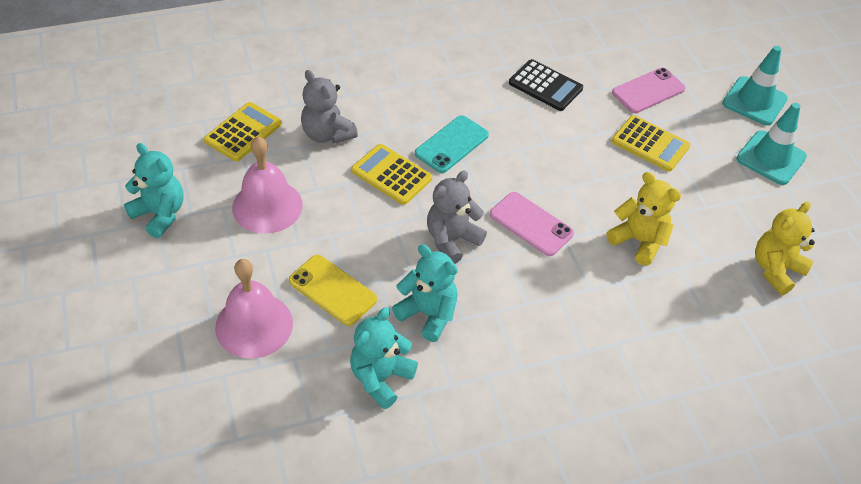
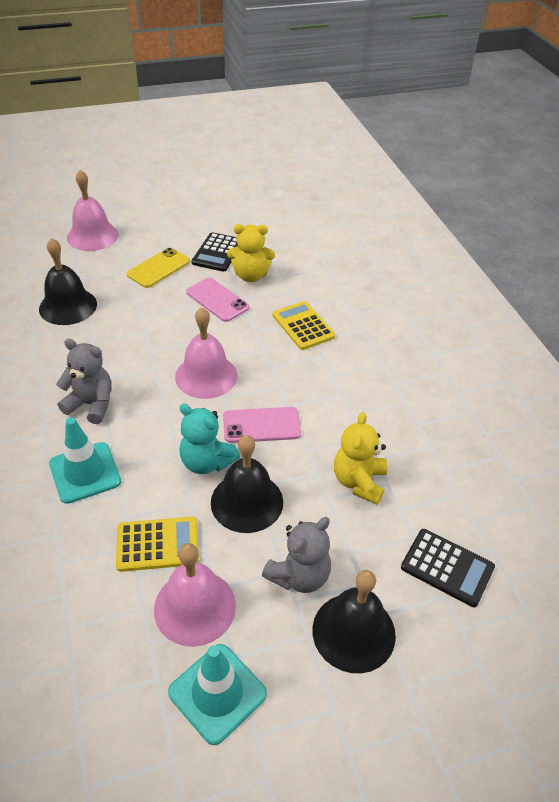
black bell: 0 -> 3
black calculator: 1 -> 2
pink bell: 2 -> 3
turquoise phone: 1 -> 0
turquoise teddy bear: 3 -> 1
yellow calculator: 3 -> 2

